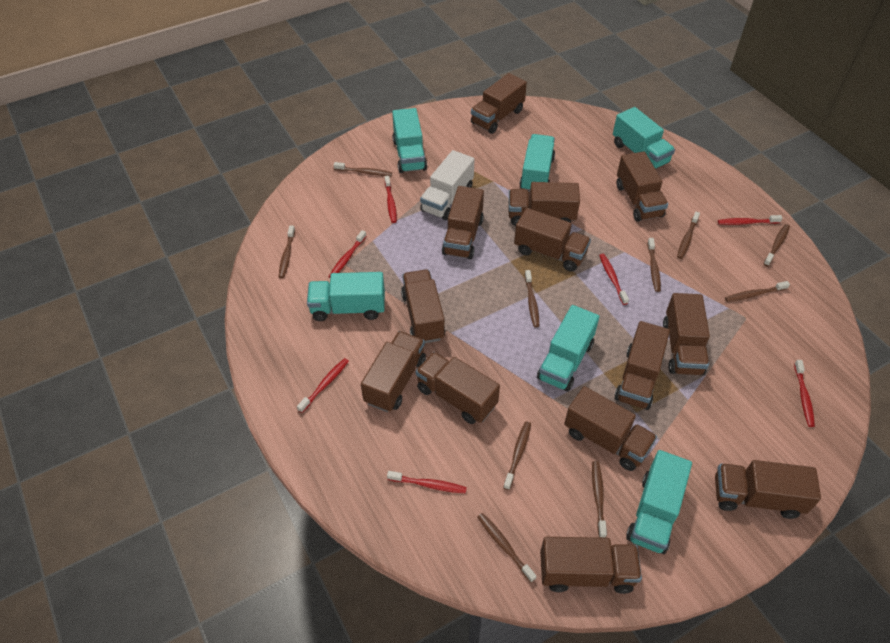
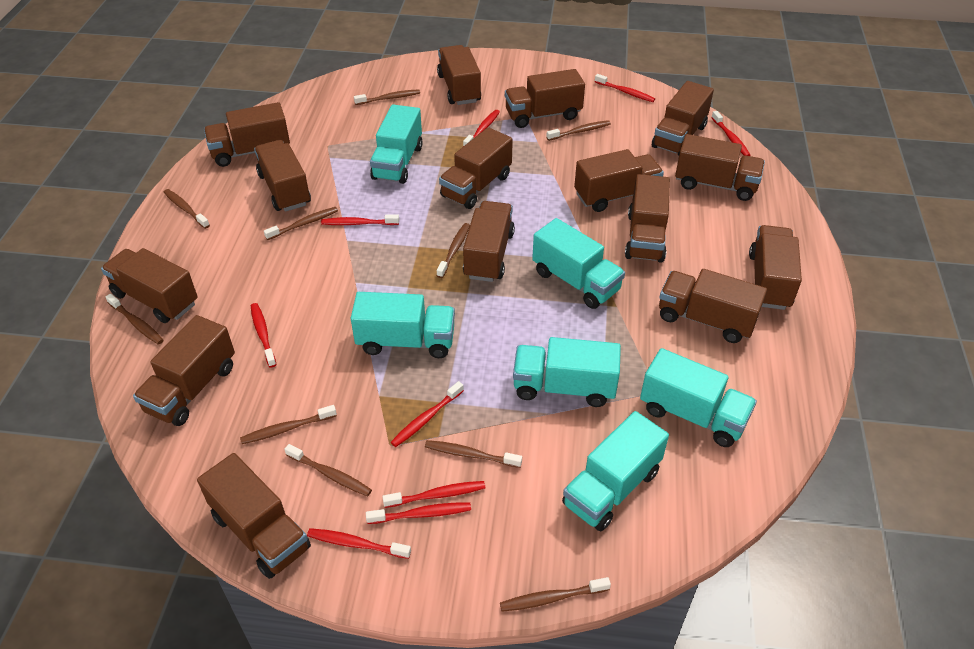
brown truck: 13 -> 15
red toothbrush: 7 -> 9
white truck: 1 -> 0

